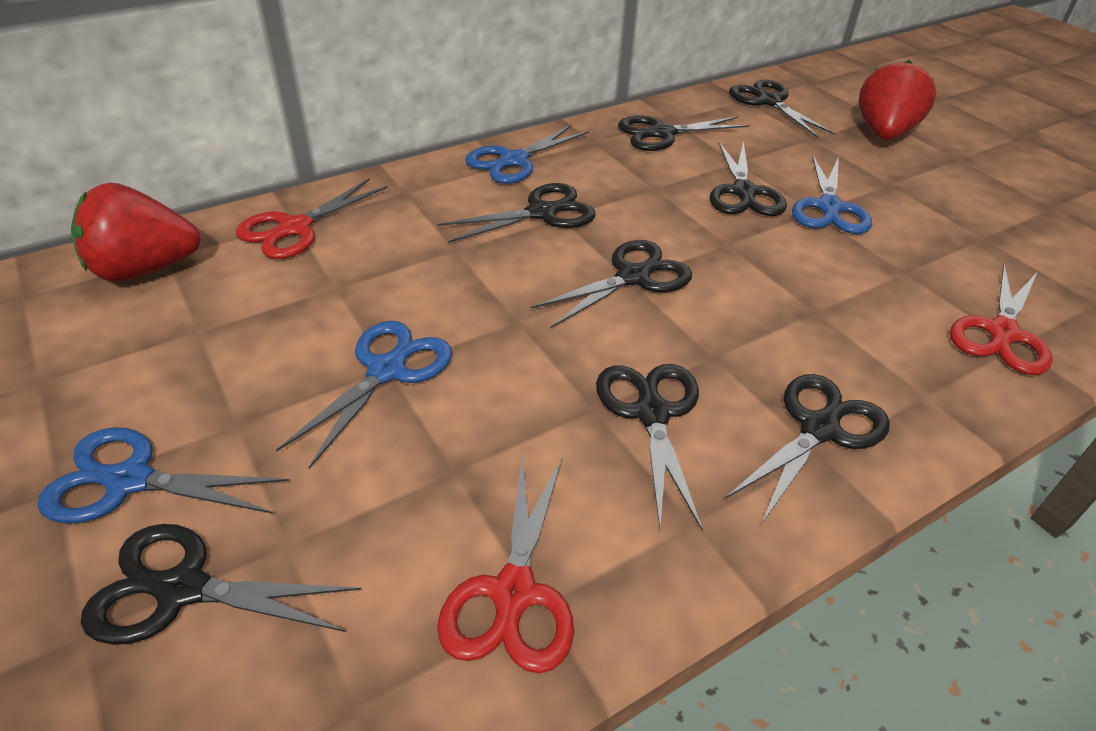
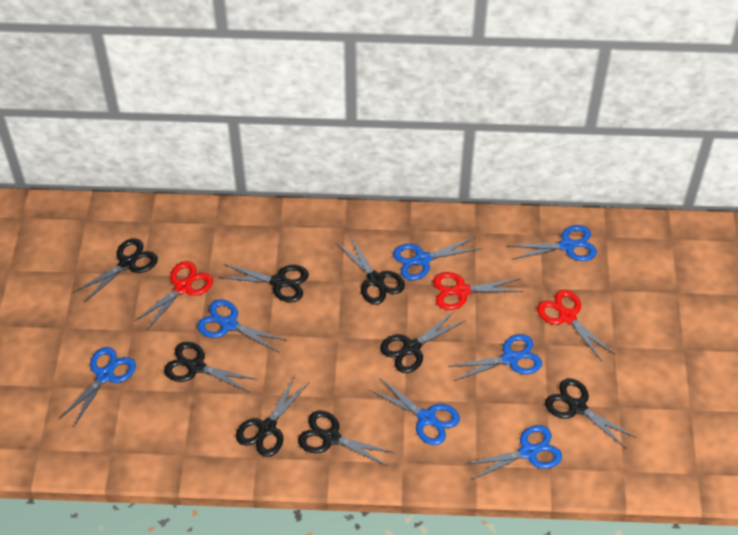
blue scissors: 4 -> 7
red strawberry: 2 -> 0

